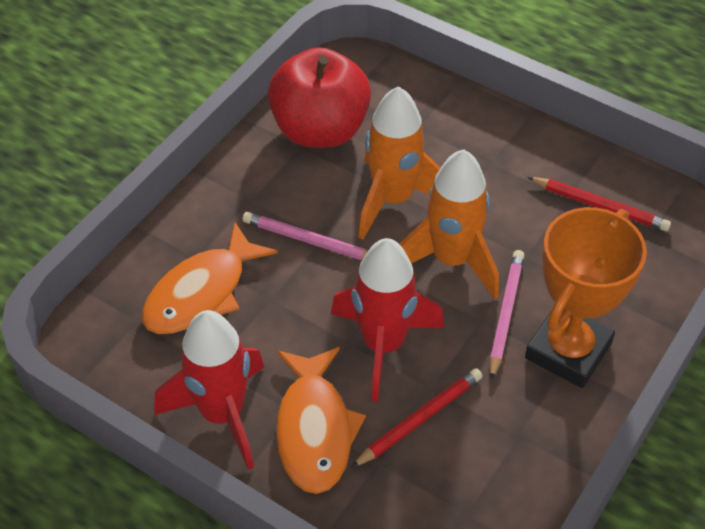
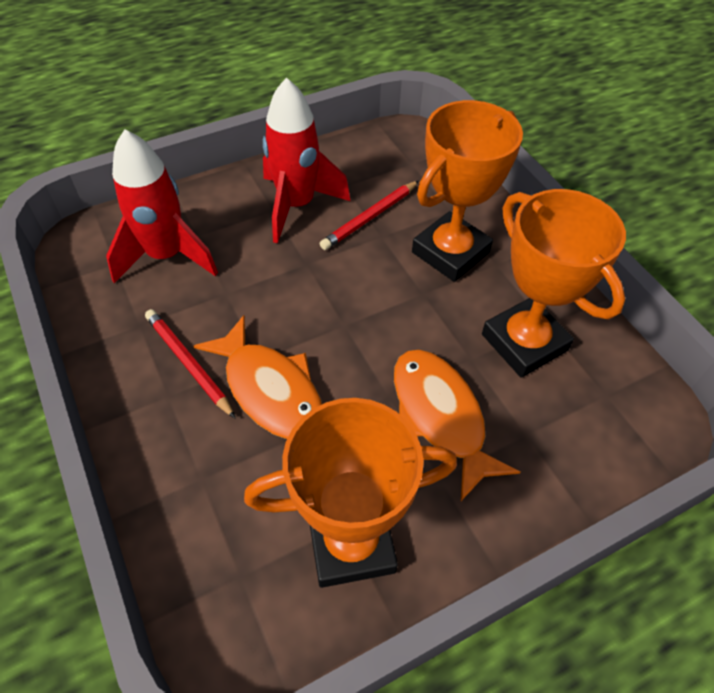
orange rocket: 2 -> 0
orange trophy: 1 -> 3
pink pencil: 2 -> 0
red apple: 1 -> 0

